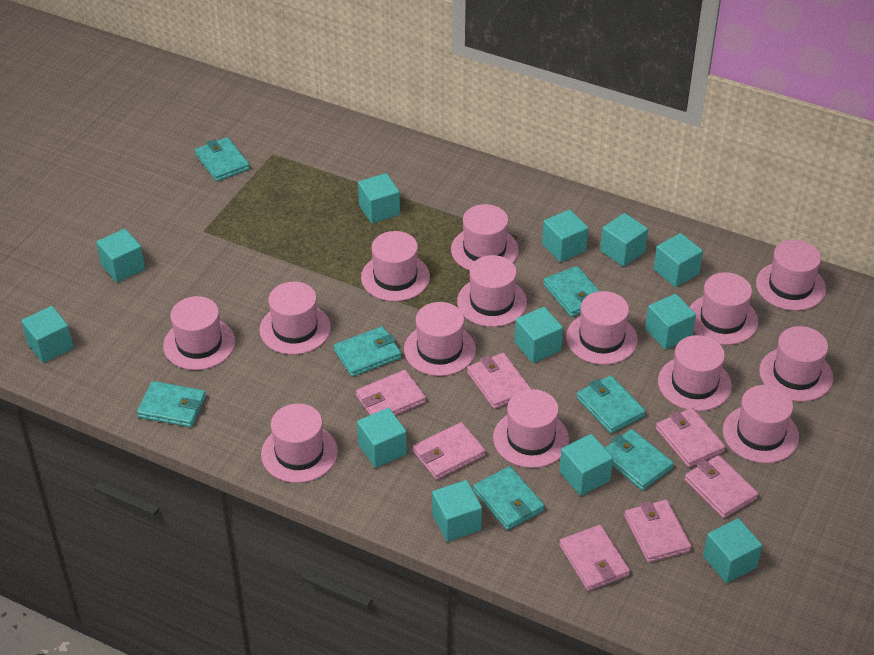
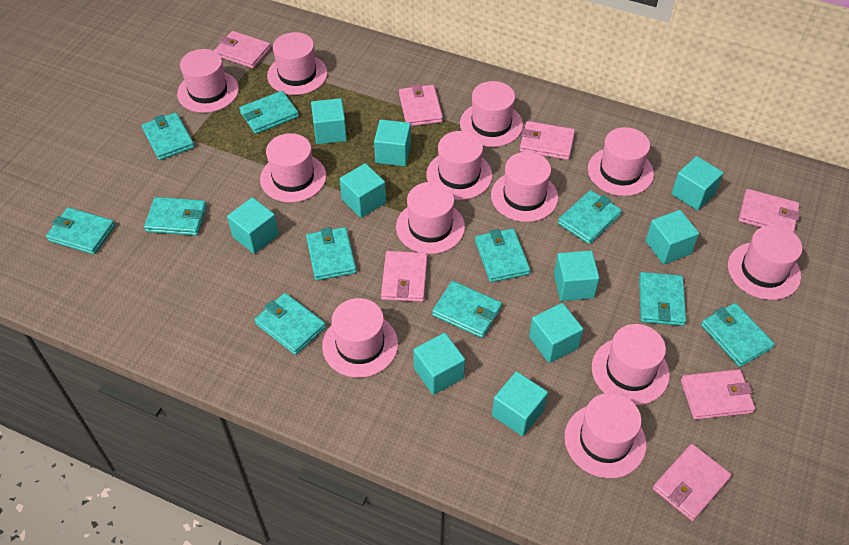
pink hat: 14 -> 12
turquoise cube: 12 -> 10
turquoise wallet: 7 -> 11

